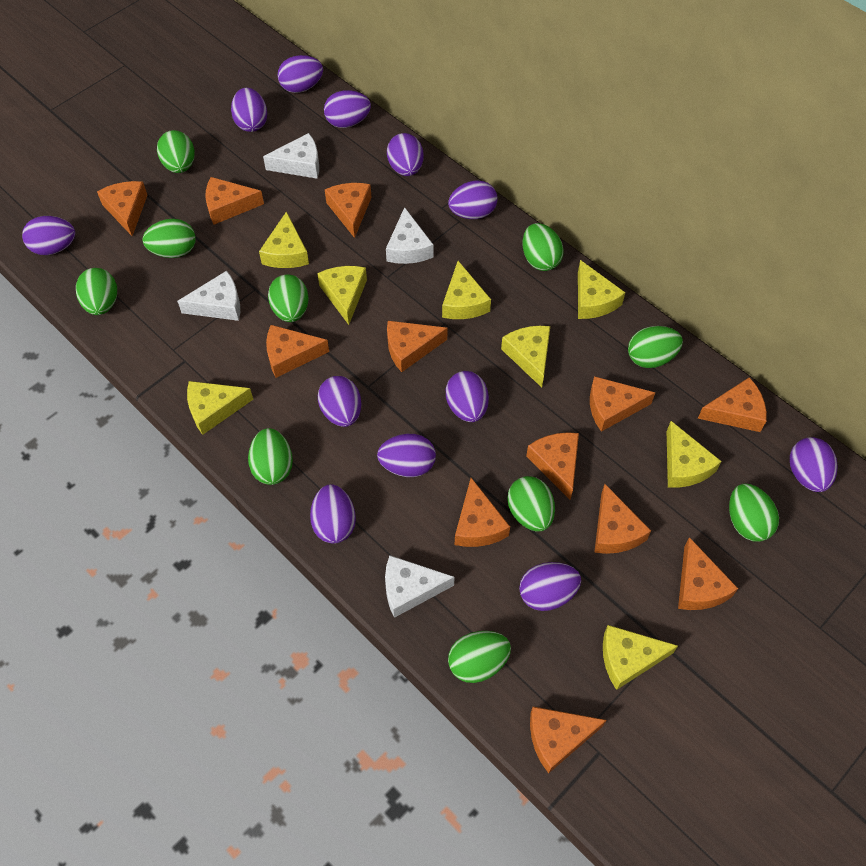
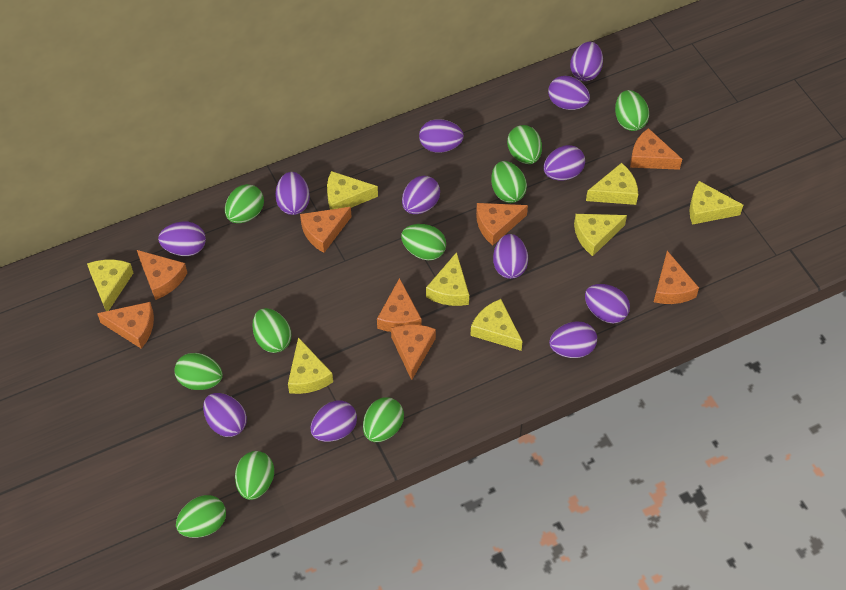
orange cheese: 12 -> 8
white cheese: 4 -> 0

